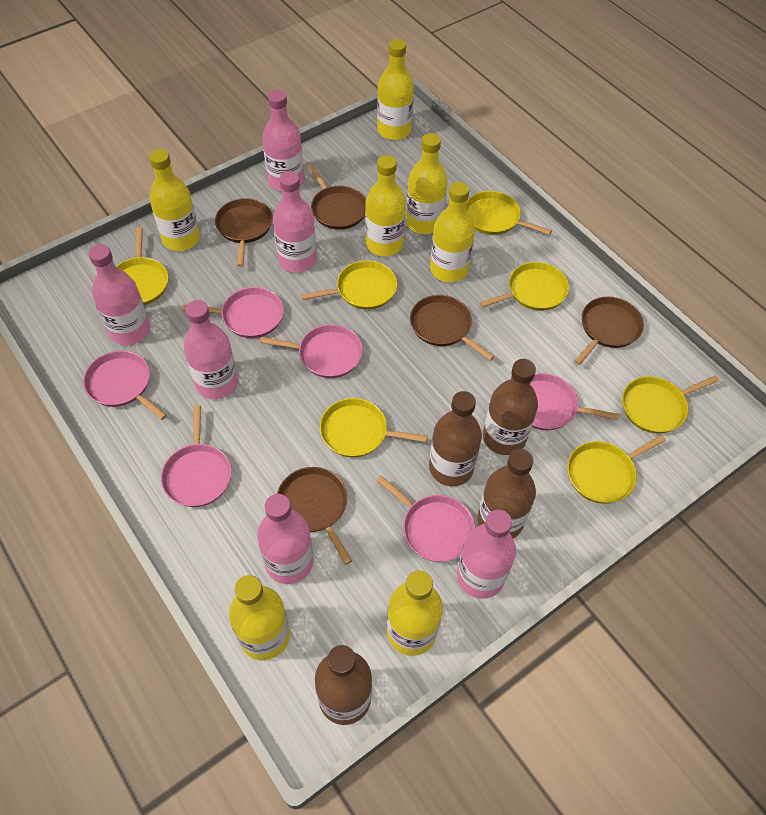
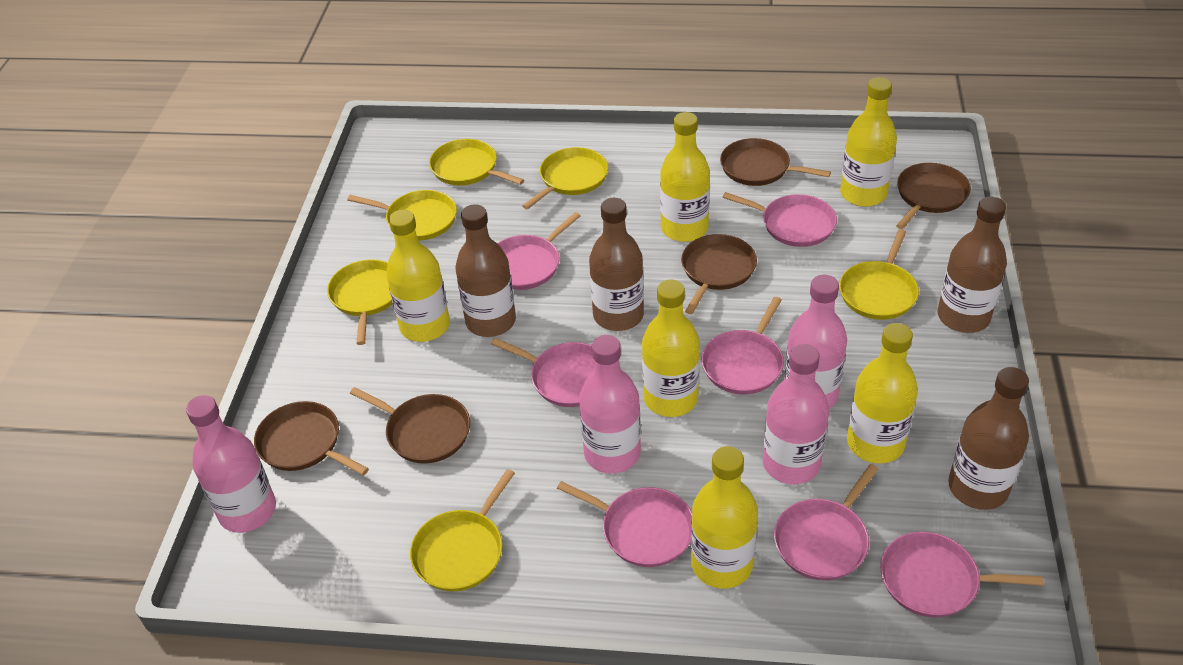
pink bottle: 6 -> 4
pink pan: 6 -> 7
yellow bottle: 7 -> 6
yellow pan: 7 -> 6

